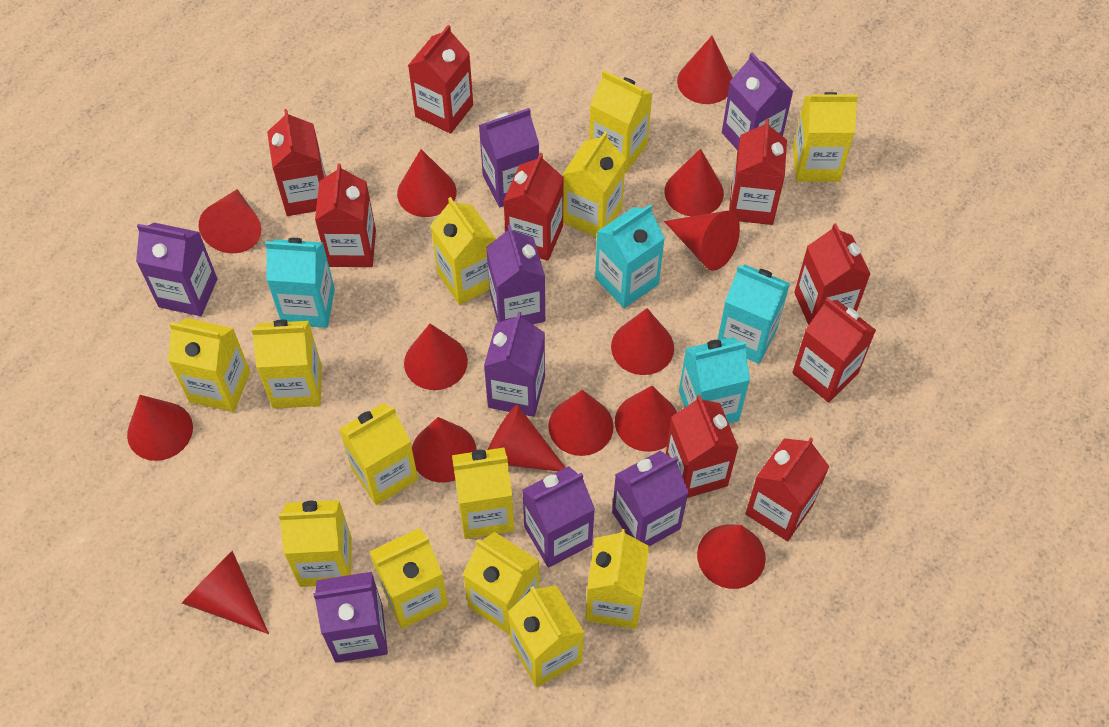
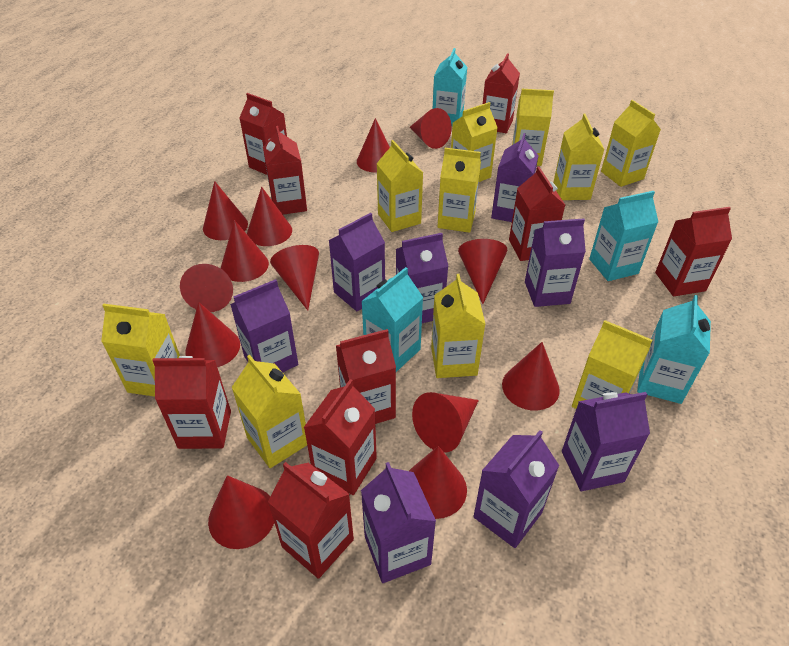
red cone: 14 -> 13
yellow carton: 13 -> 10

